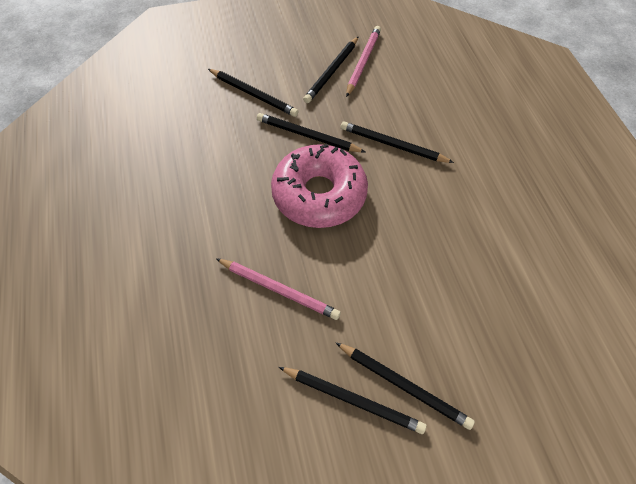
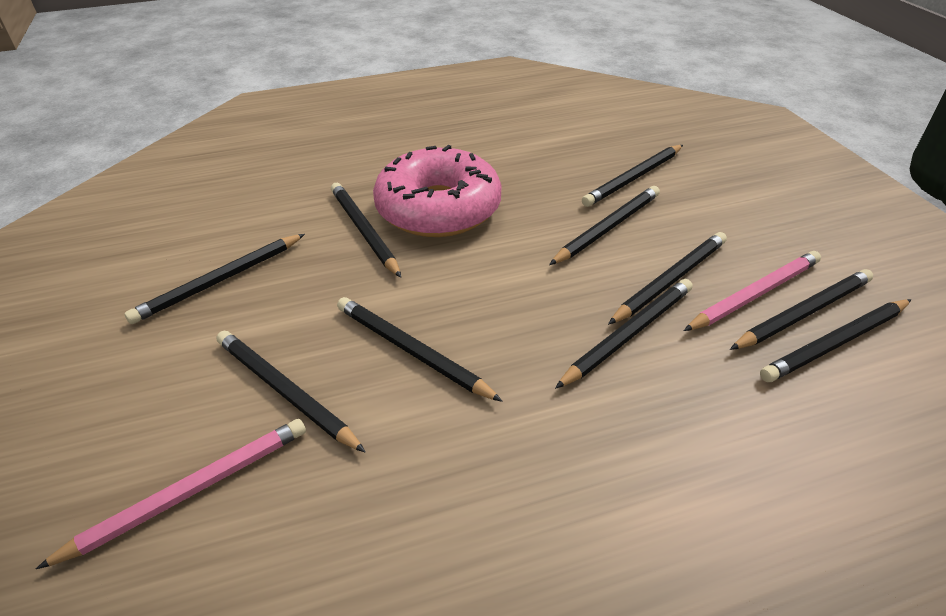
black pencil: 6 -> 10

